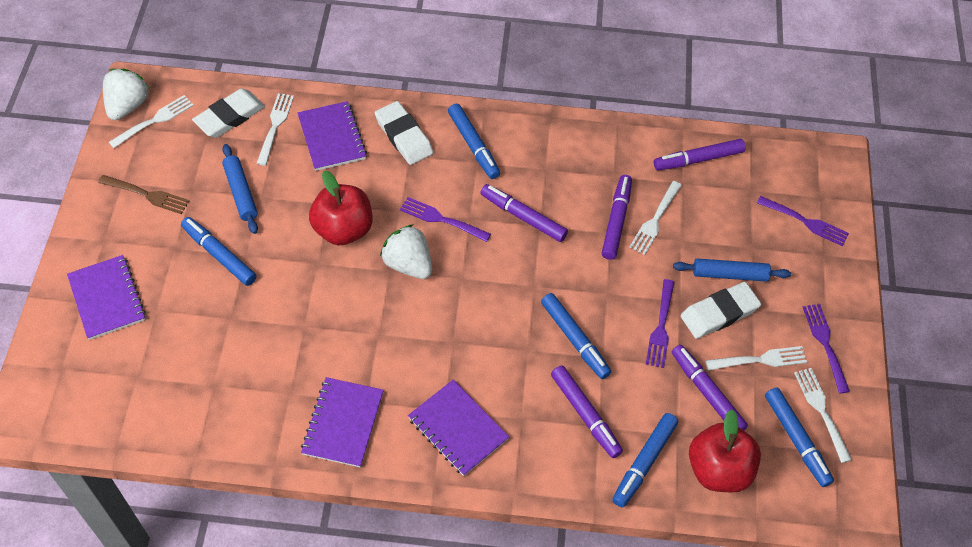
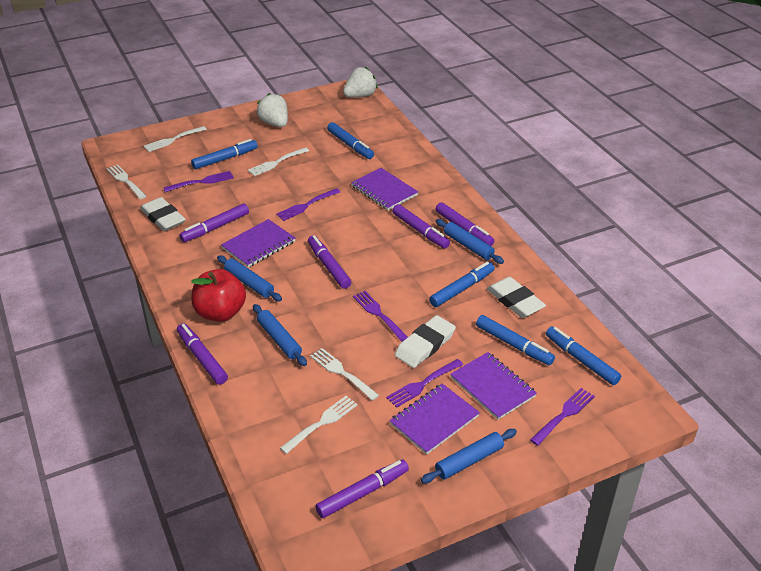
blue rolling pin: 2 -> 4
brown fork: 1 -> 0
purple fork: 4 -> 5
purple marker: 5 -> 6
red apple: 2 -> 1

